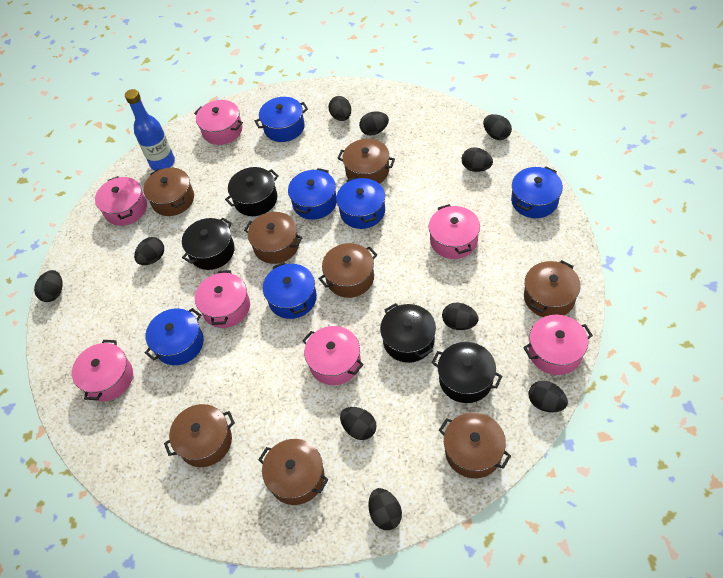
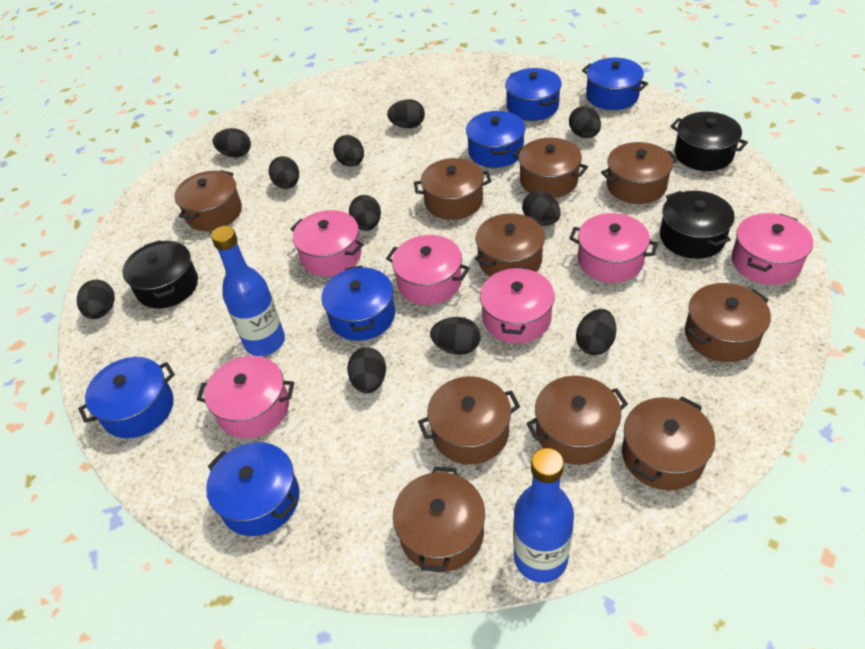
black egg: 10 -> 11
black pot: 4 -> 3
blue bottle: 1 -> 2
brown pot: 8 -> 10
pink pot: 7 -> 6

